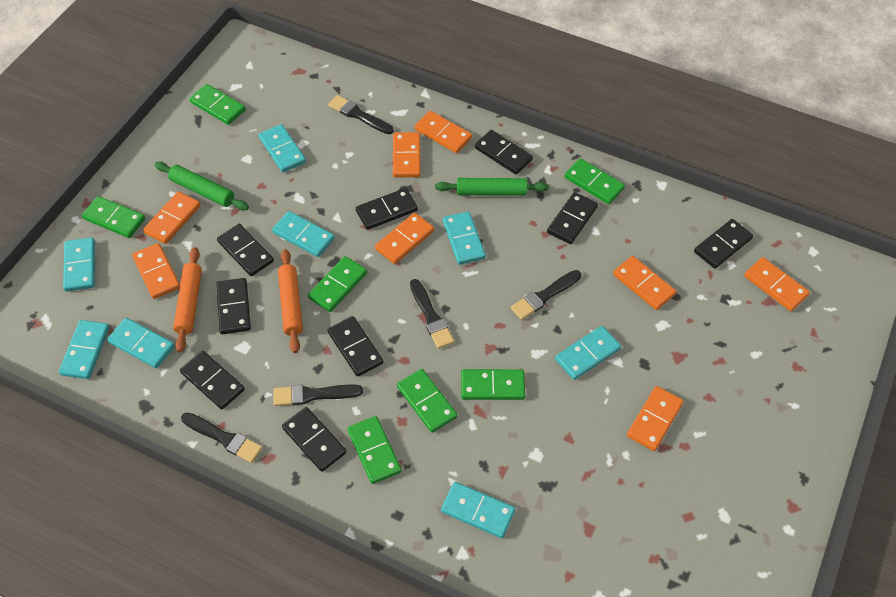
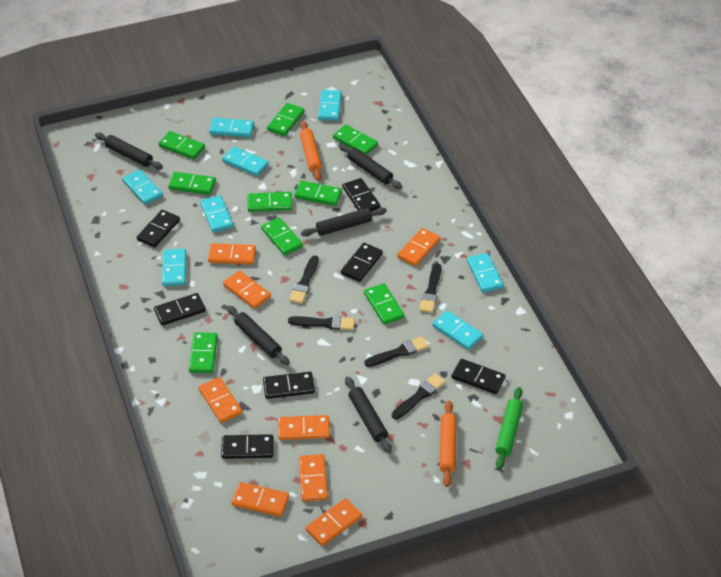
black domino: 9 -> 7
black rolling pin: 0 -> 5
green domino: 7 -> 9
green rolling pin: 2 -> 1

